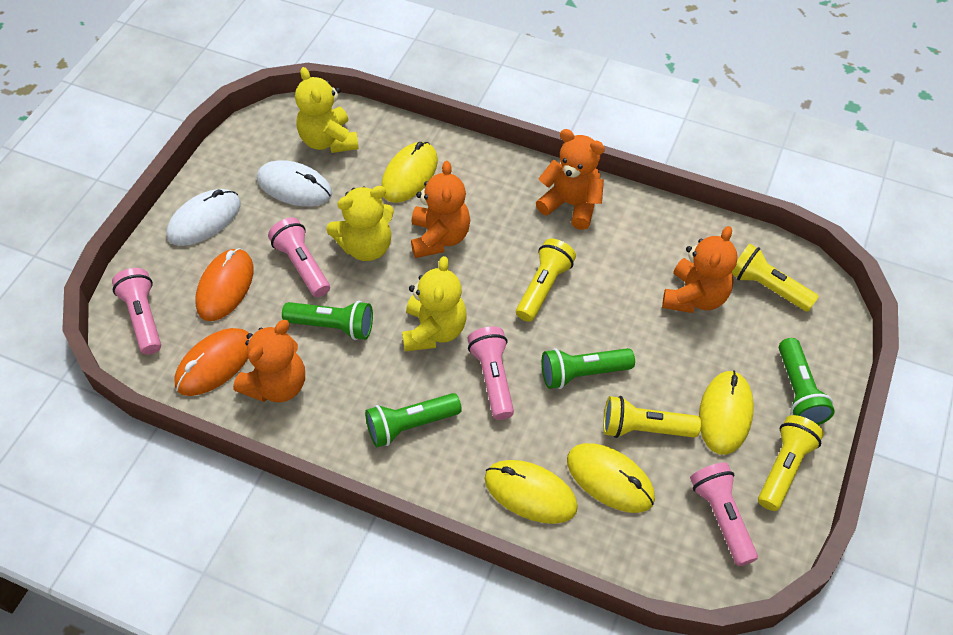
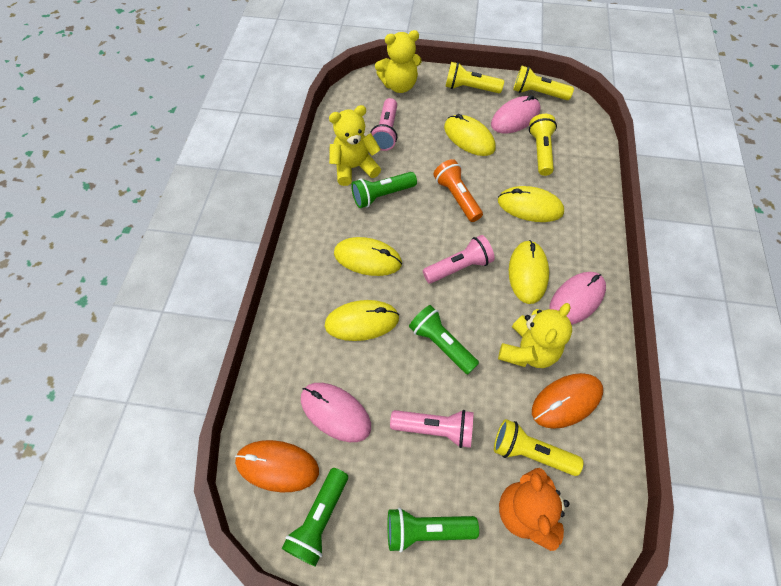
orange flashlight: 0 -> 1
orange teddy bear: 4 -> 1
pink flashlight: 4 -> 3
pink mouse: 0 -> 3
white mouse: 2 -> 0
yellow mouse: 4 -> 5

